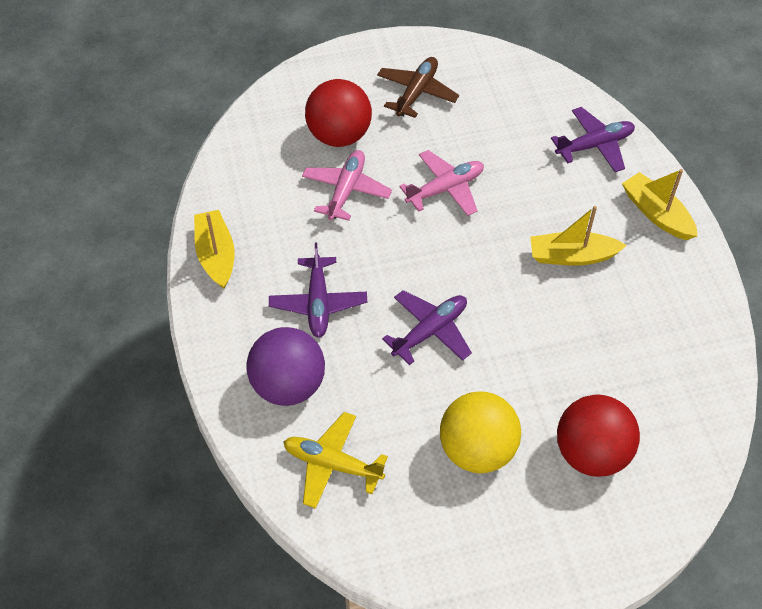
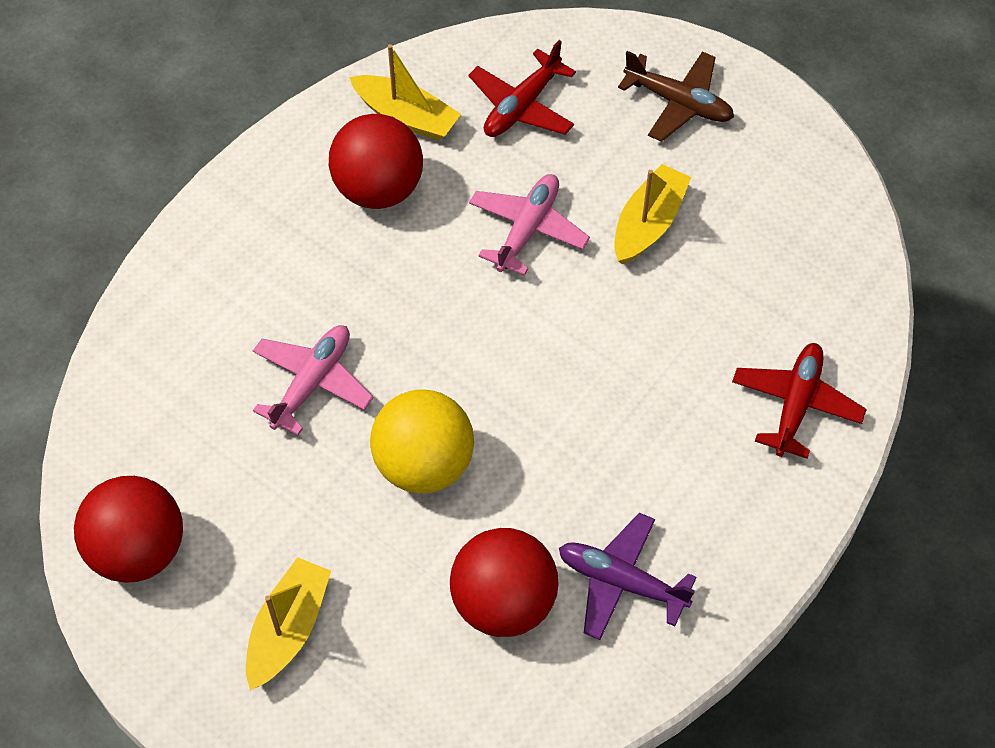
purple ball: 1 -> 0
purple plane: 3 -> 1
red ball: 2 -> 3
red plane: 0 -> 2
yellow plane: 1 -> 0

